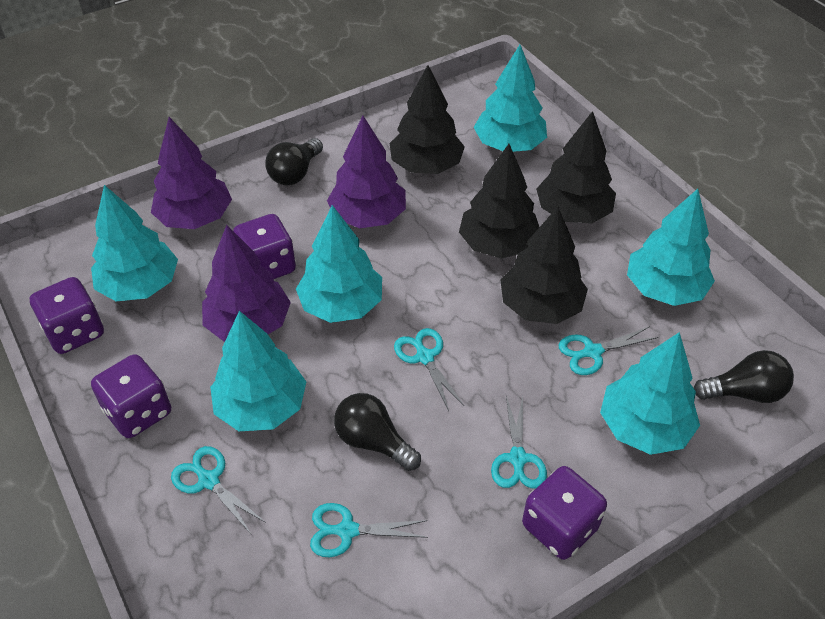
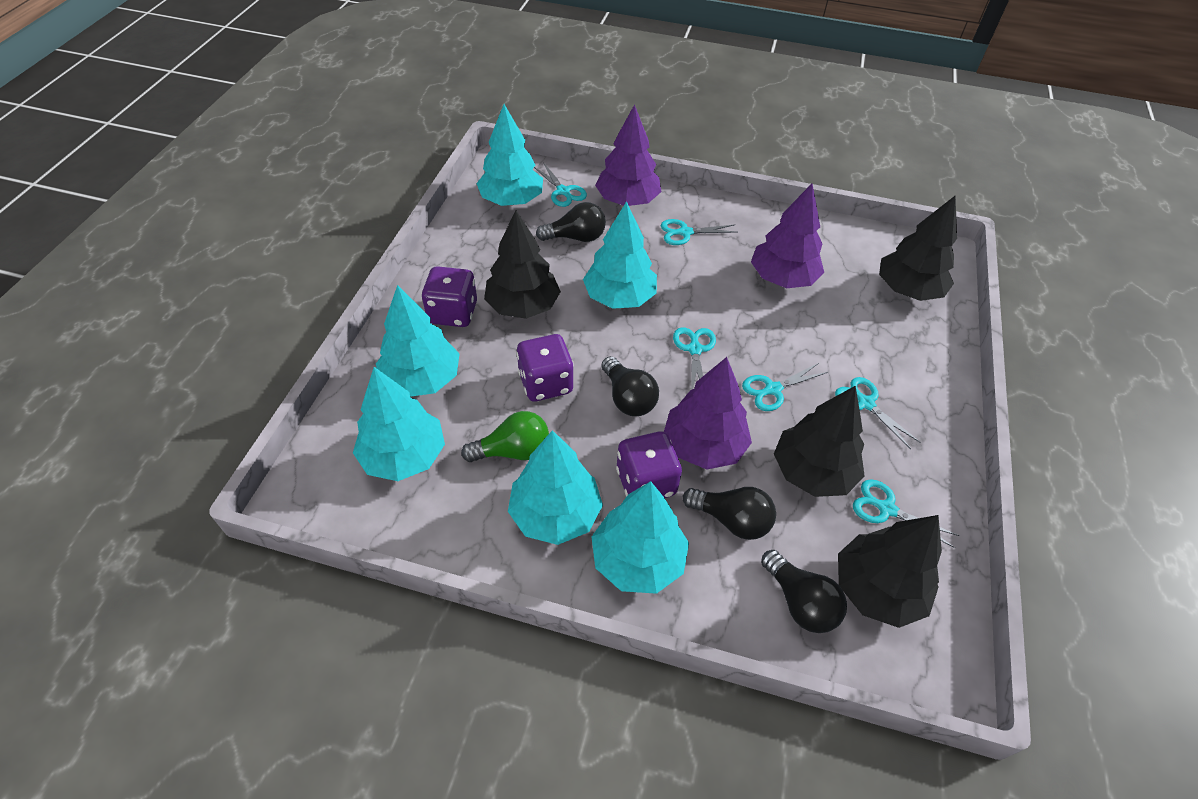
black light bulb: 3 -> 4
green light bulb: 0 -> 1
purple dice: 4 -> 3
turquoise scissors: 5 -> 6

